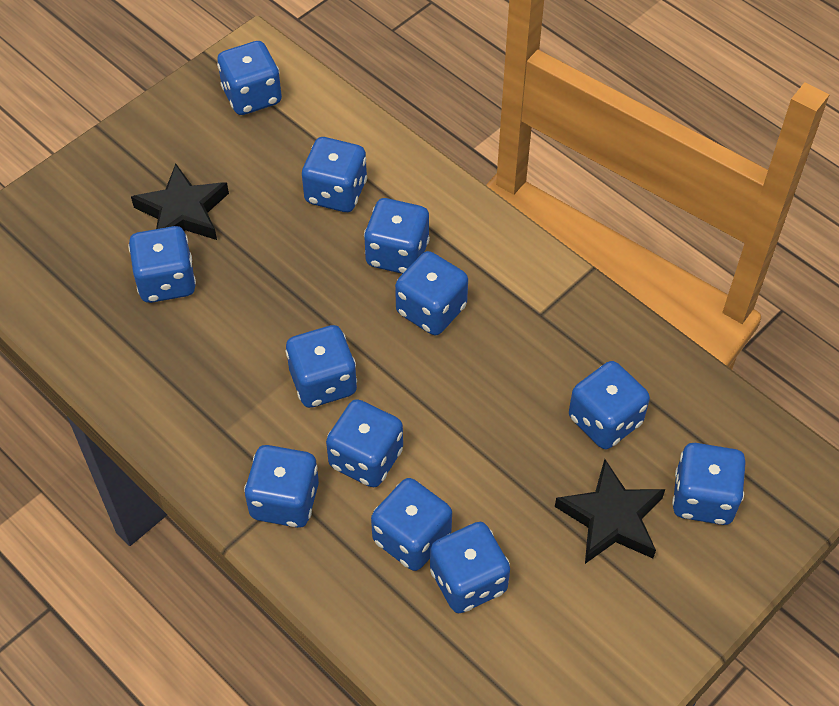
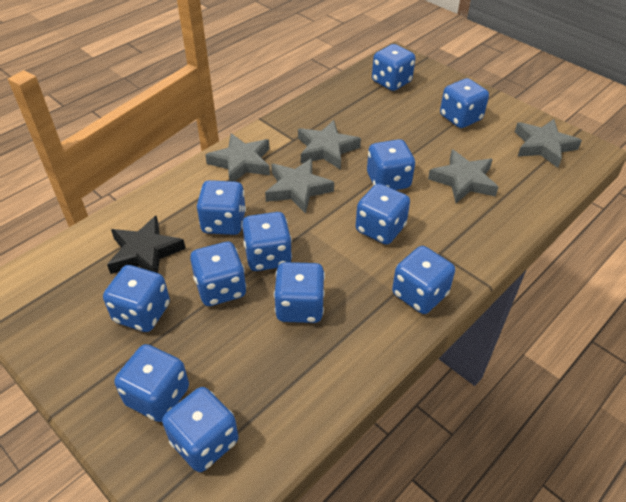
black star: 2 -> 1
grey star: 0 -> 5

